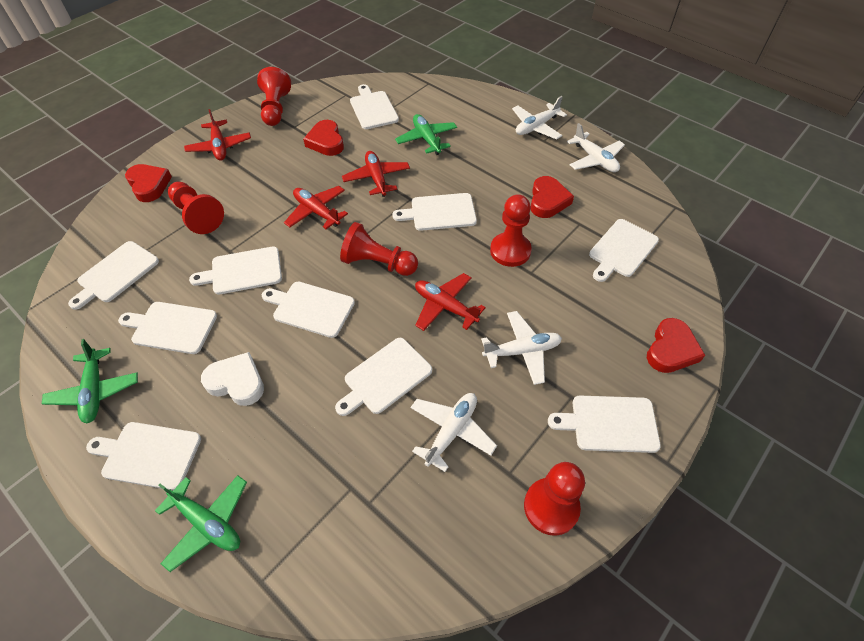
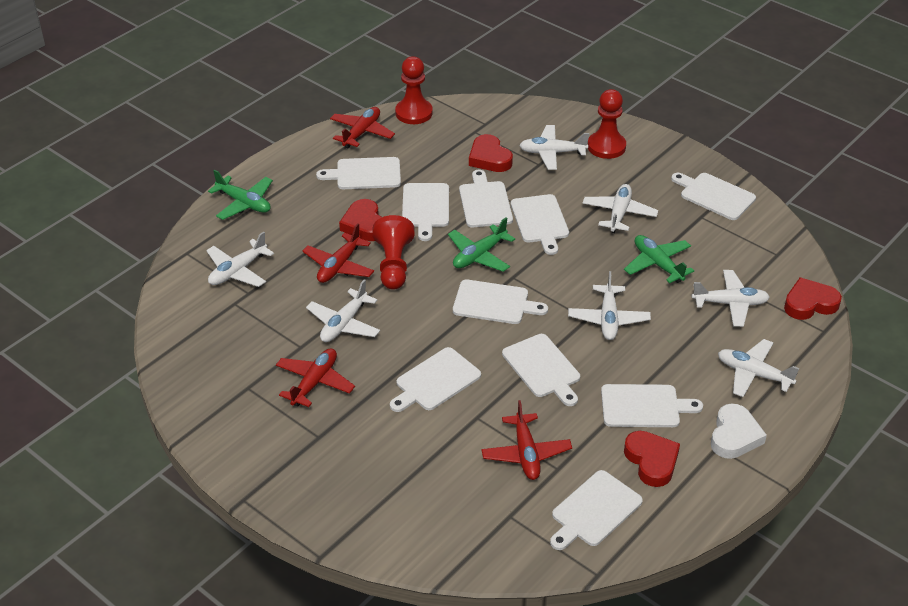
red pawn: 5 -> 3
white plane: 4 -> 7

